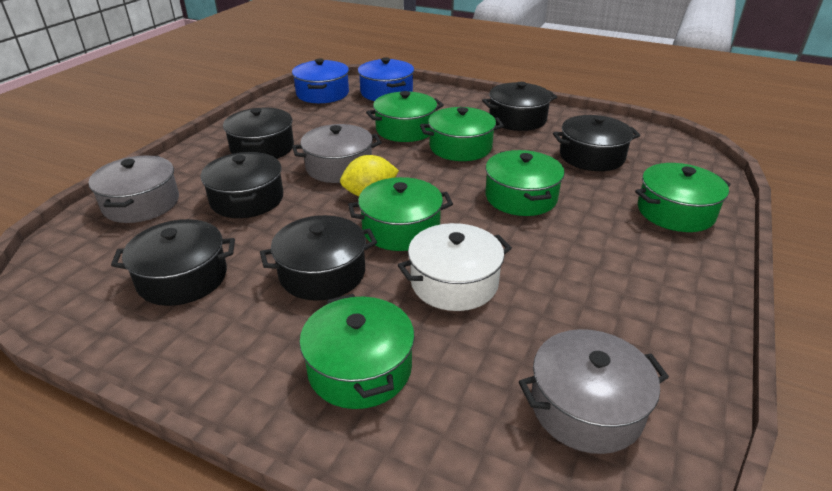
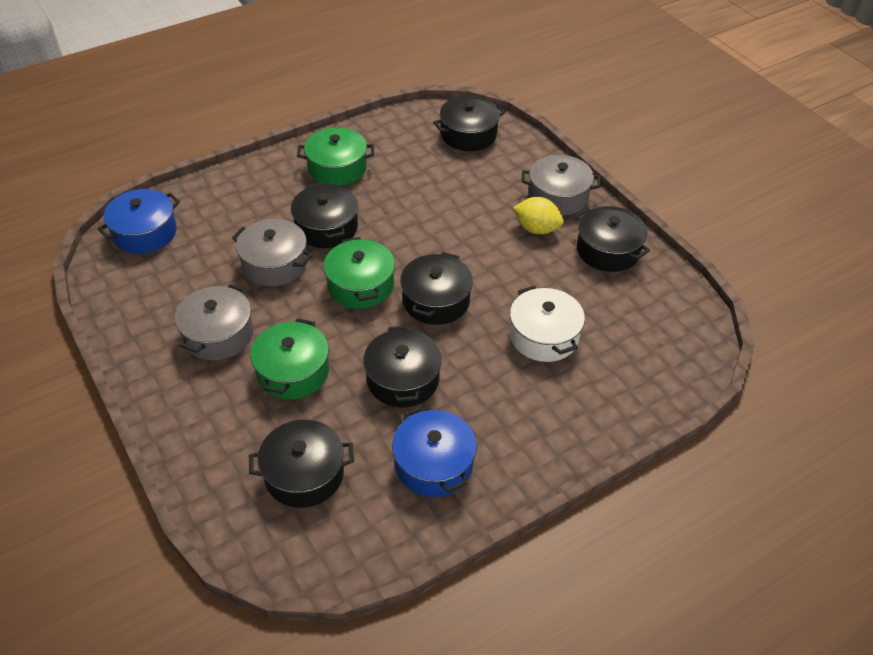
green pot: 6 -> 3

